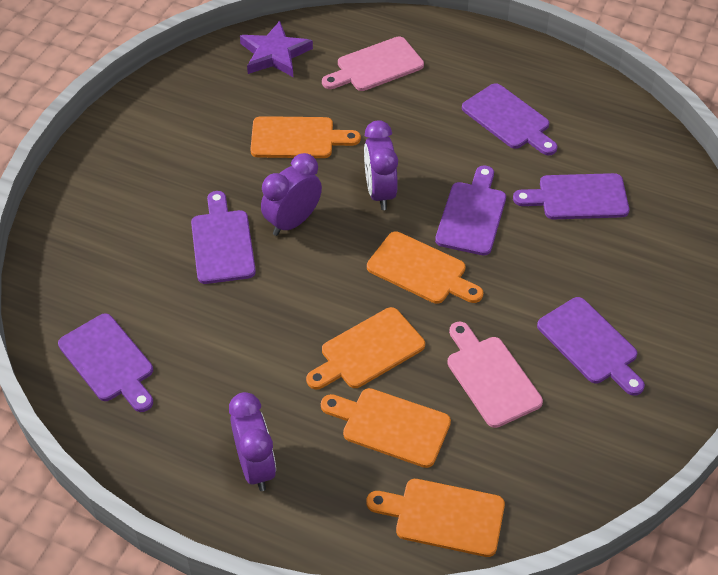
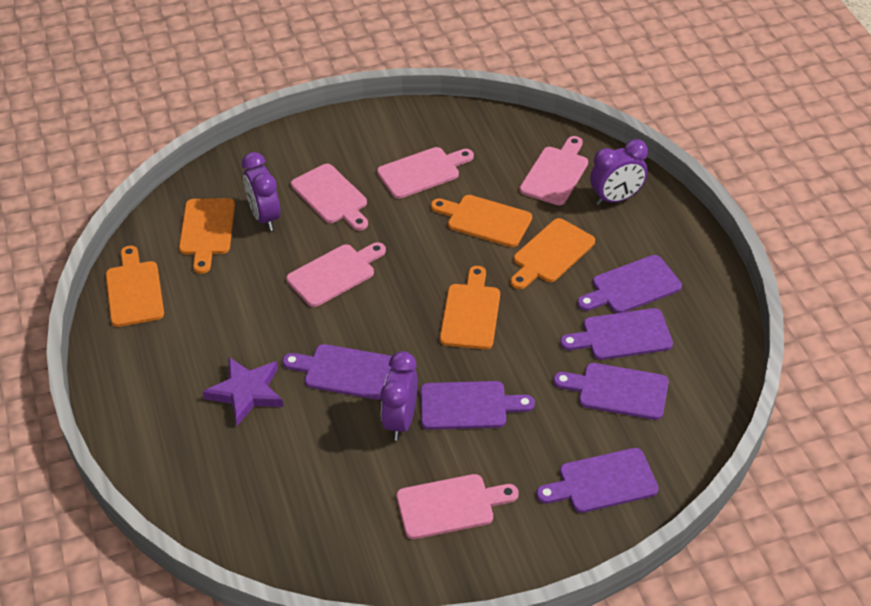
pink cutting board: 2 -> 5

